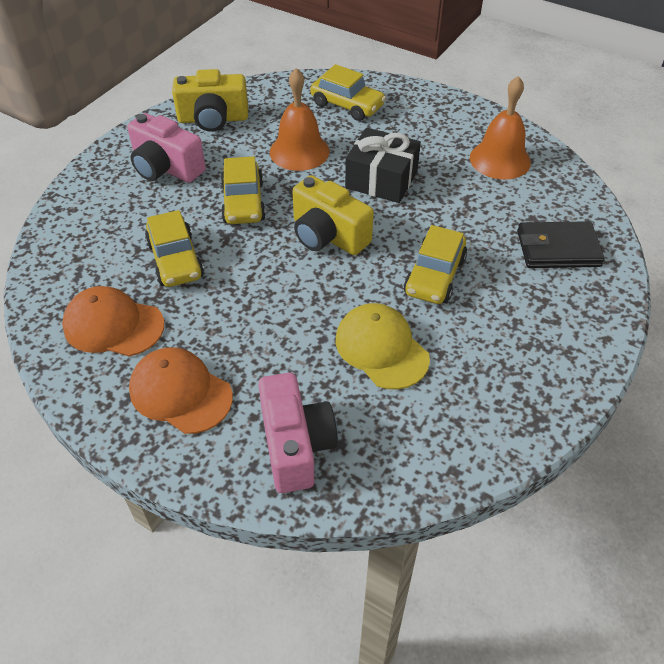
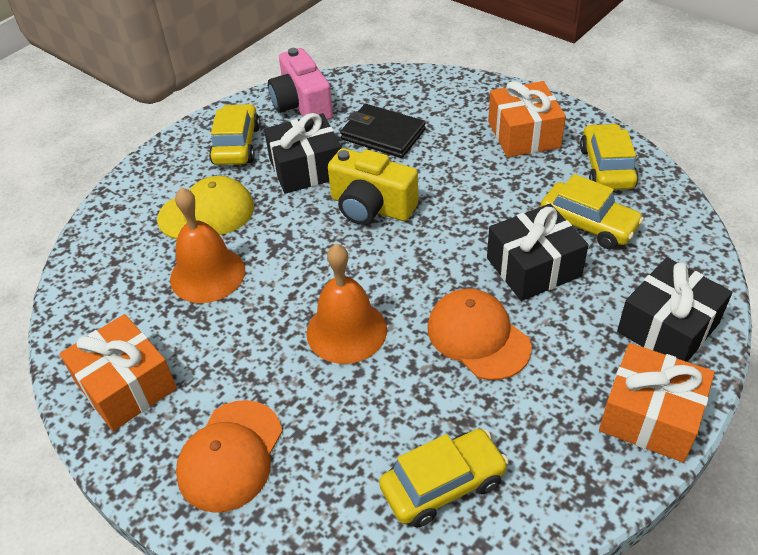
black gift: 1 -> 3
orange gift: 0 -> 3
pink camera: 2 -> 1
yellow camera: 2 -> 1

